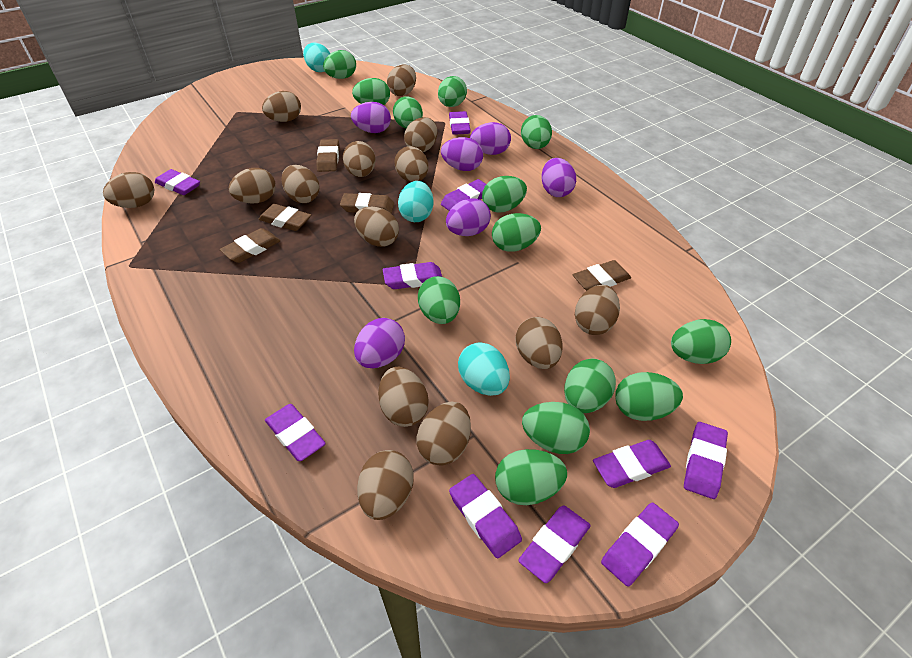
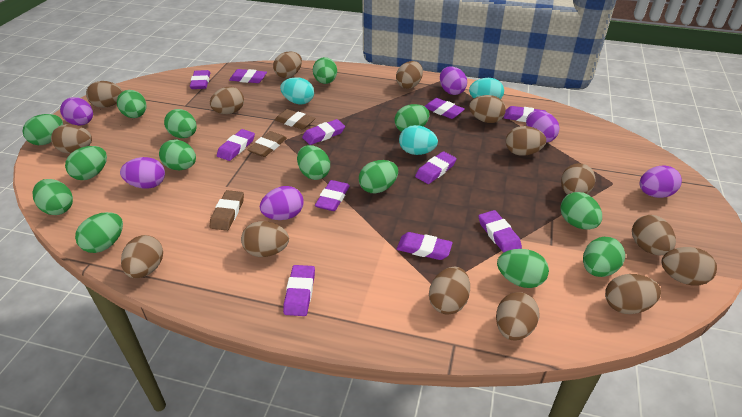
brown egg: 14 -> 15
brown eraser: 5 -> 3
green egg: 13 -> 14
purple eraser: 10 -> 11

